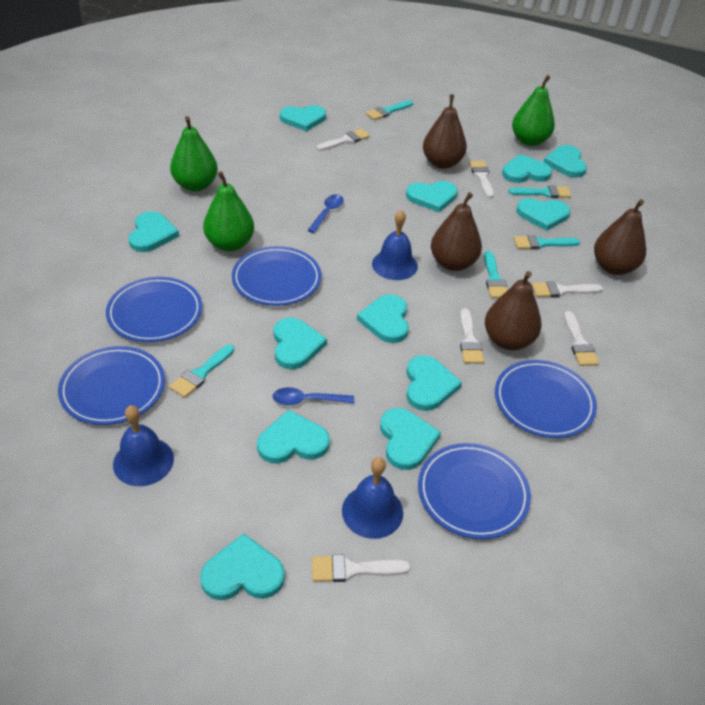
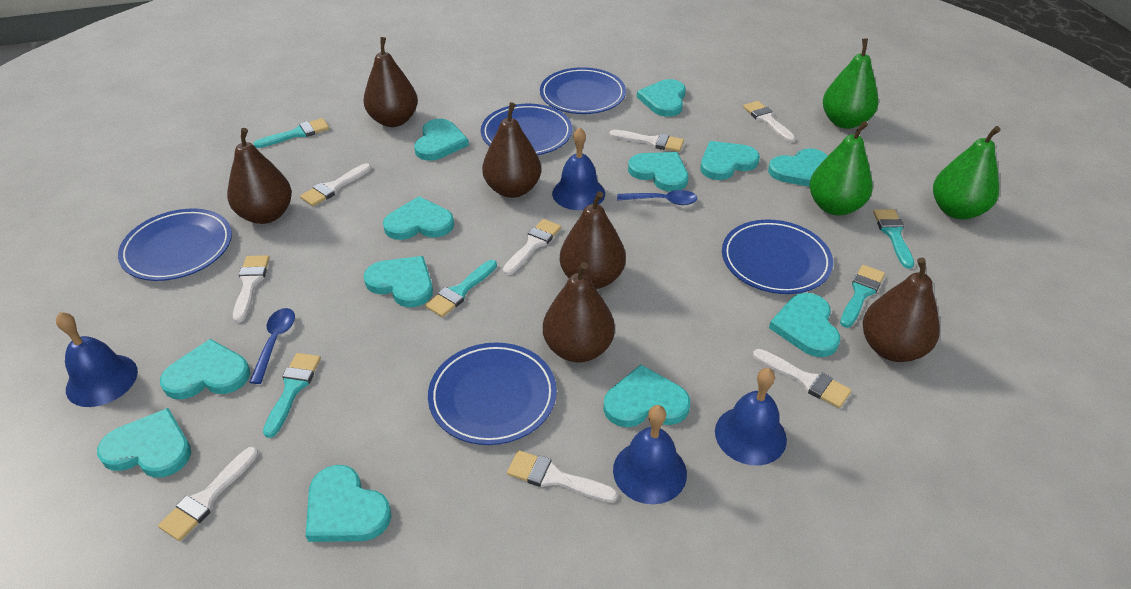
blue bell: 3 -> 4
brown pear: 4 -> 6
white brush: 6 -> 8

